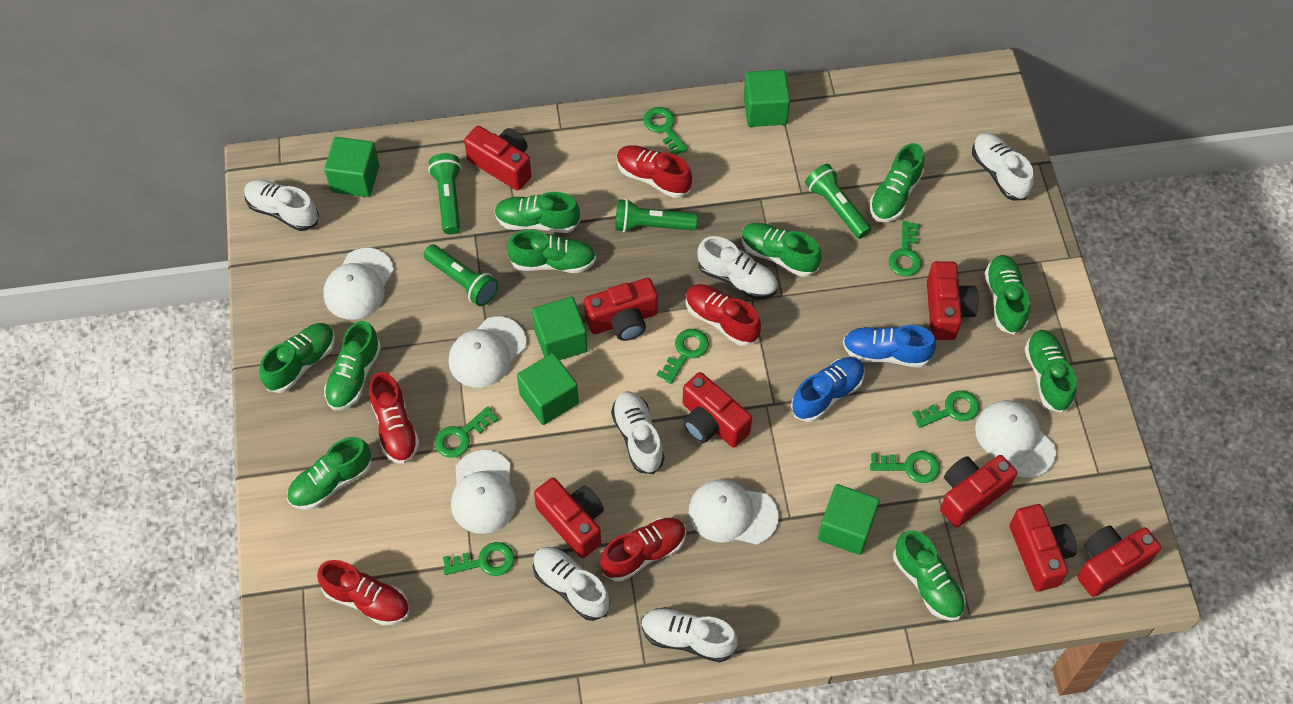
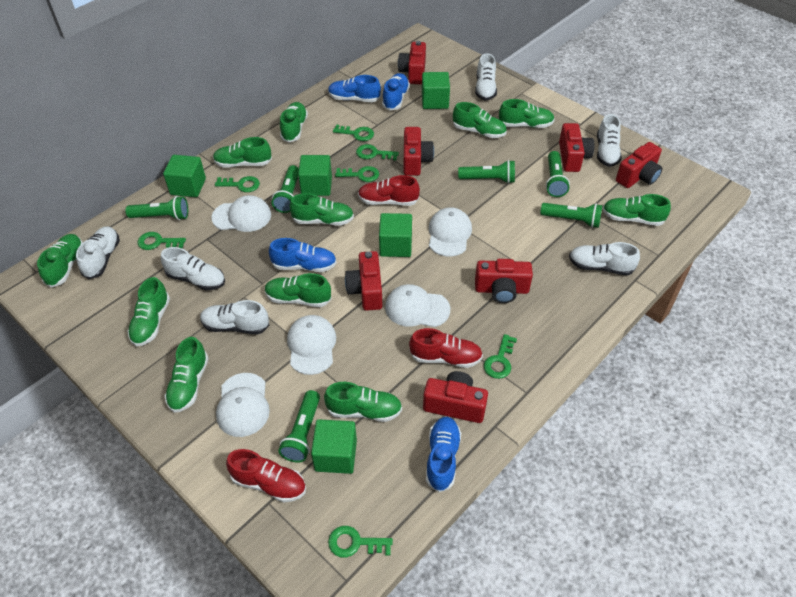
blue shoe: 2 -> 4
green flashlight: 4 -> 6
green shoe: 10 -> 11
red camera: 8 -> 7
red shoe: 5 -> 3

